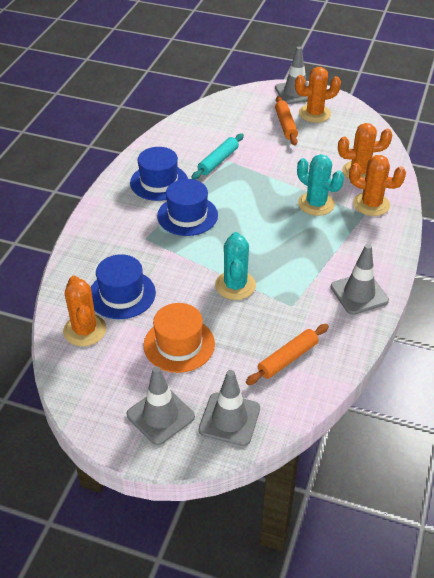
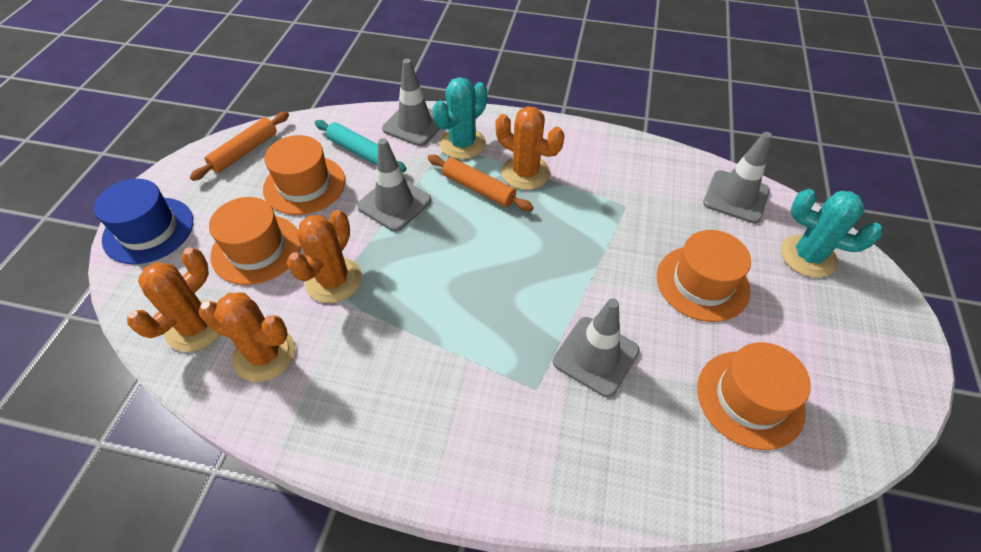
blue hat: 3 -> 1
orange hat: 1 -> 4

